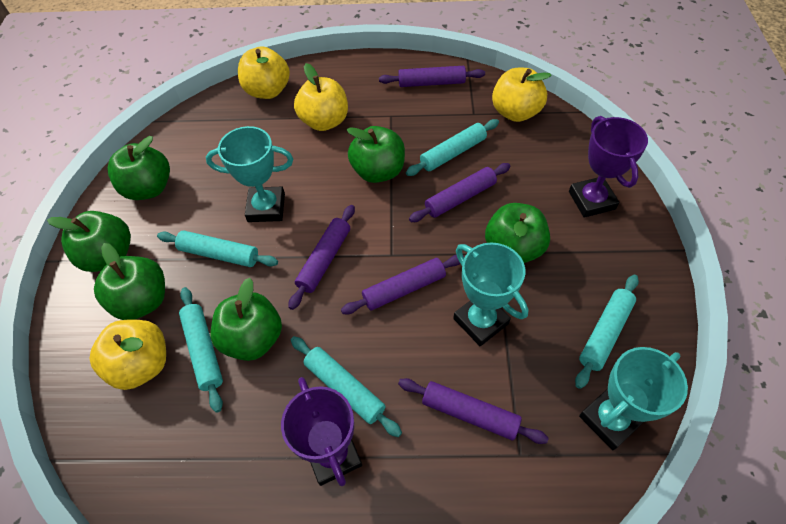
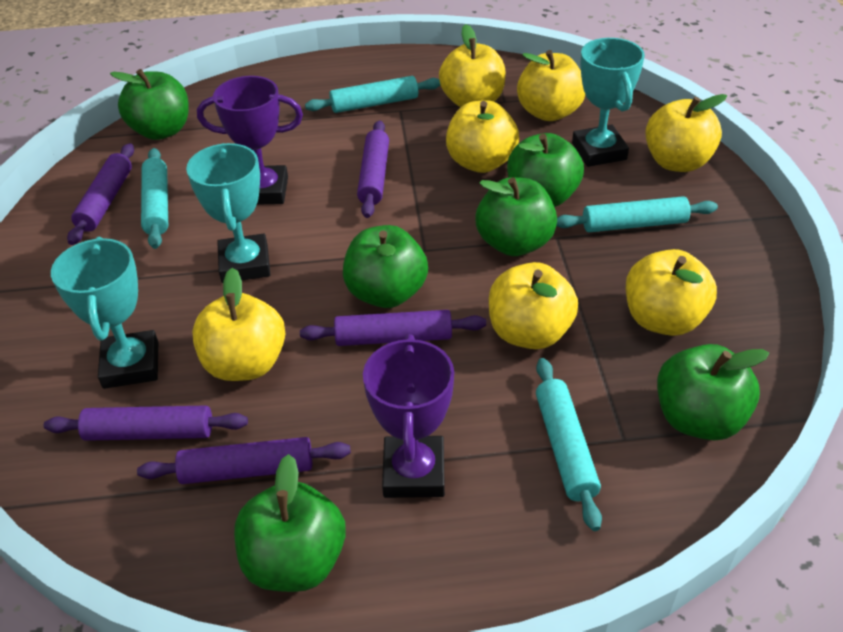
turquoise rolling pin: 5 -> 4
yellow apple: 4 -> 7

